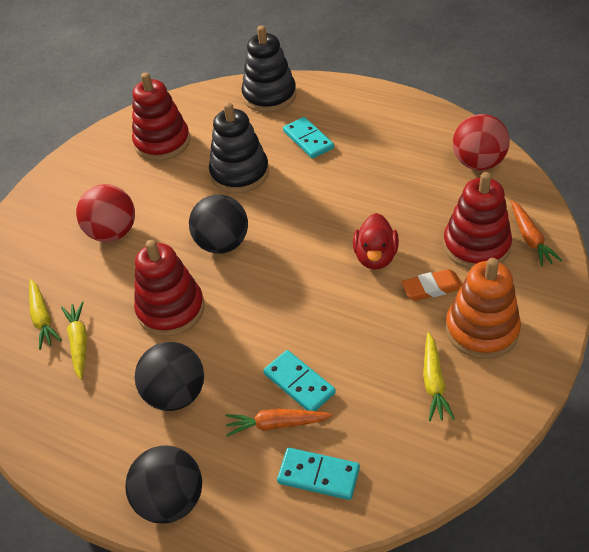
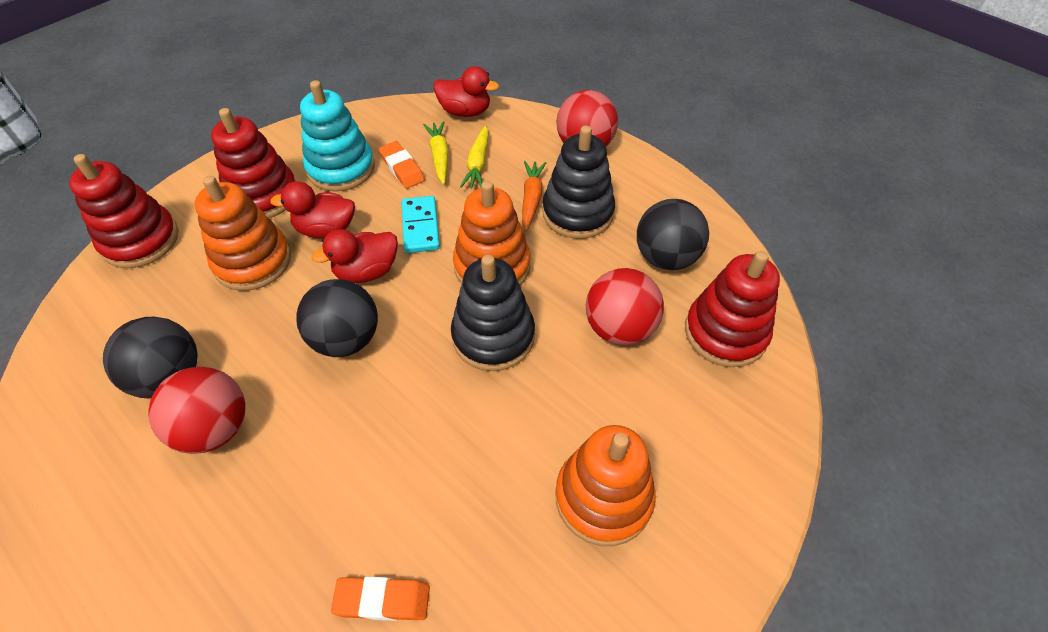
orange carrot: 2 -> 1
orange eraser: 1 -> 2
orange stacking toy: 1 -> 3
red ball: 2 -> 3
red duck: 1 -> 3
turquoise domino: 3 -> 1
turquoise stacking toy: 0 -> 1
yellow carrot: 3 -> 2

